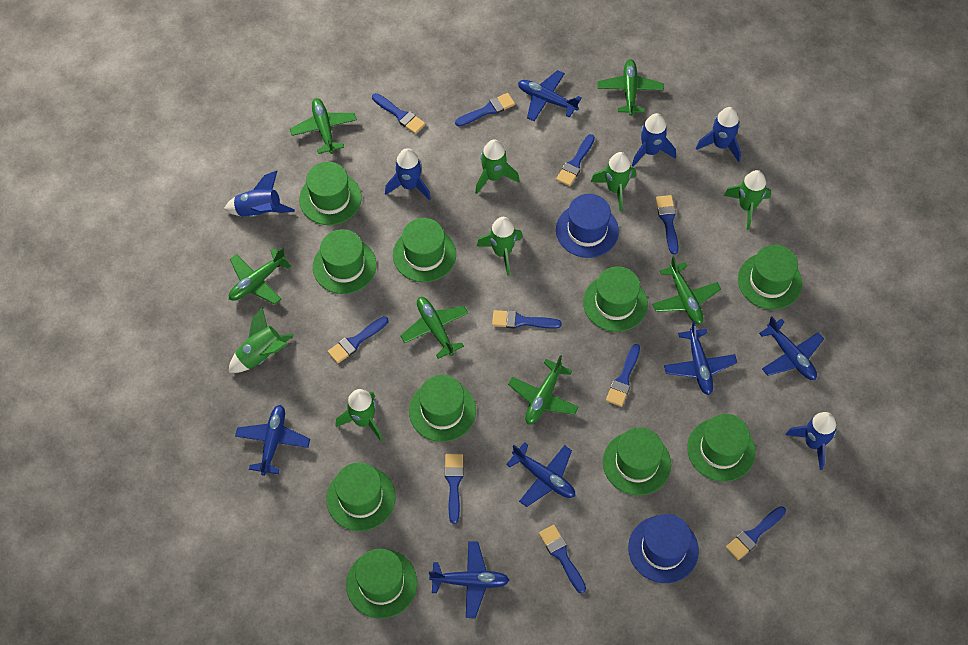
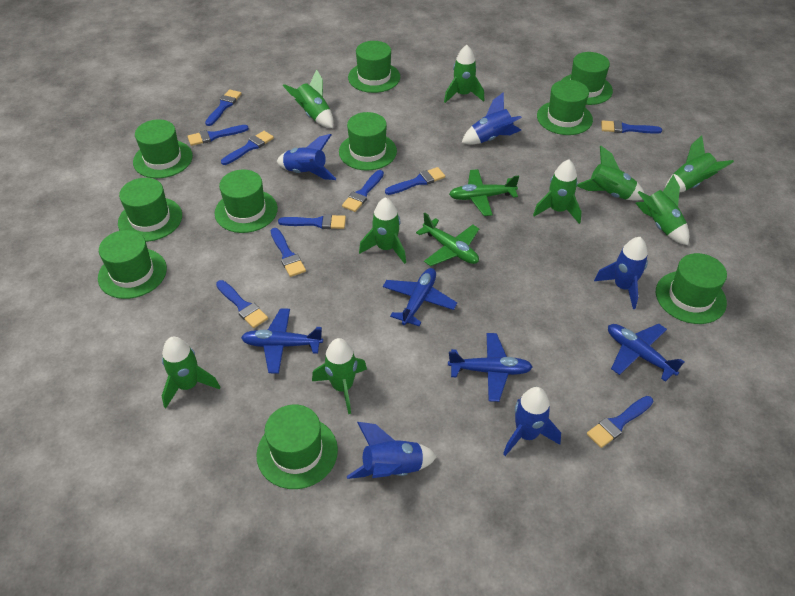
blue hat: 2 -> 0
blue plane: 6 -> 4
green plane: 6 -> 2
green rocket: 6 -> 9

